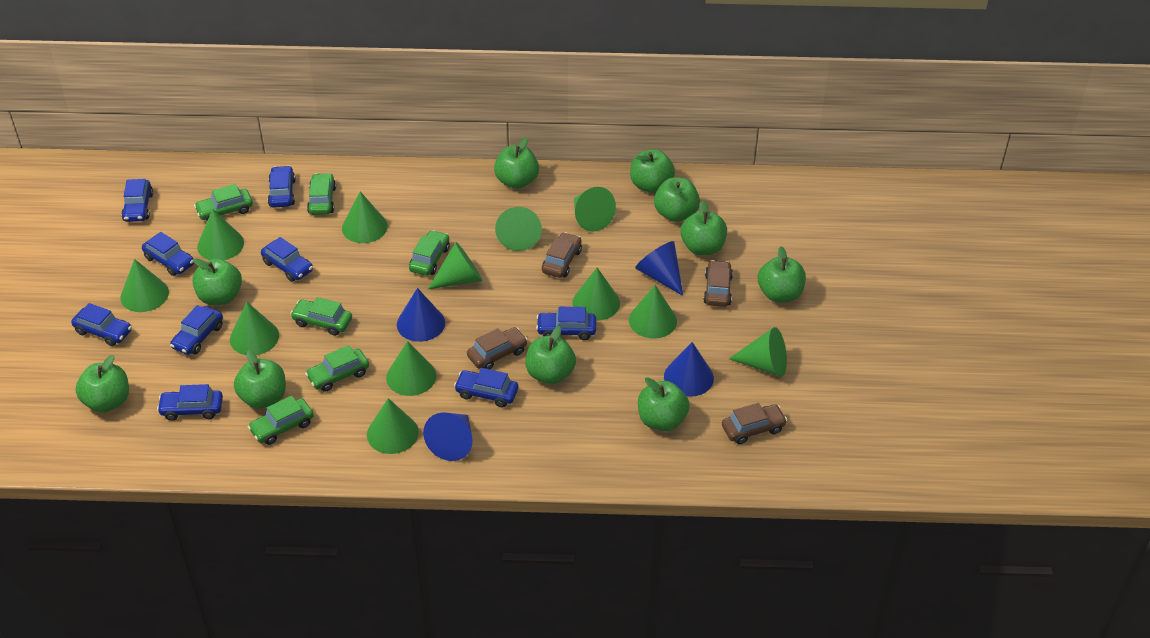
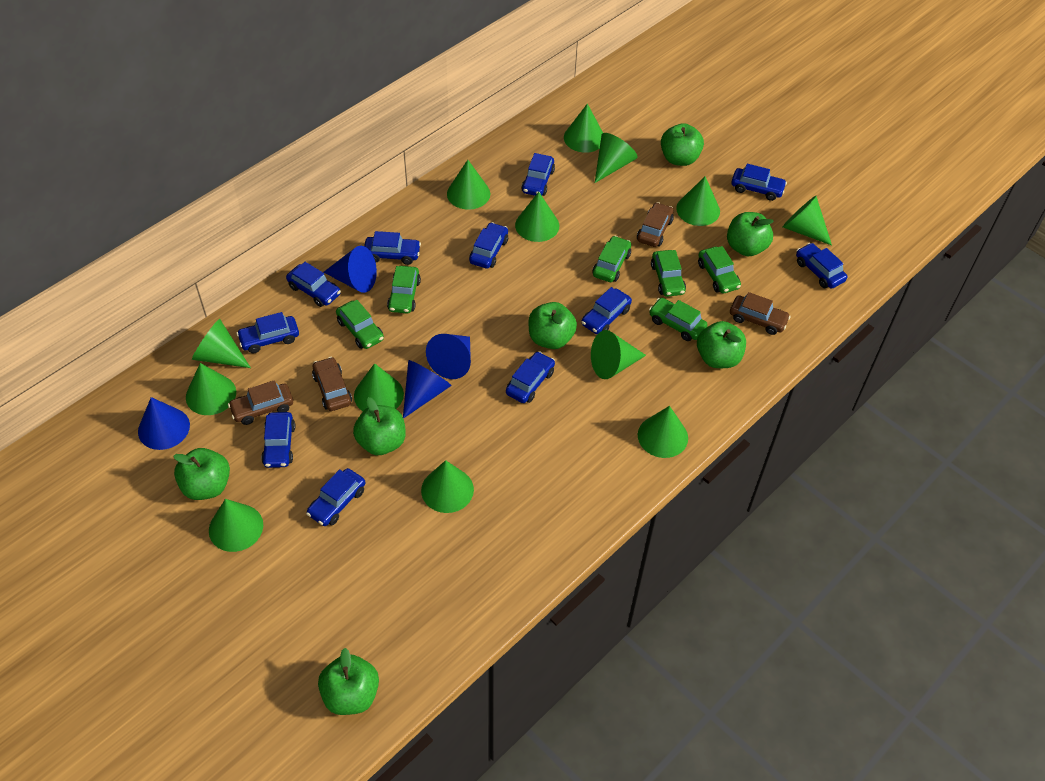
blue car: 9 -> 11
green apple: 10 -> 7
green cone: 12 -> 13

